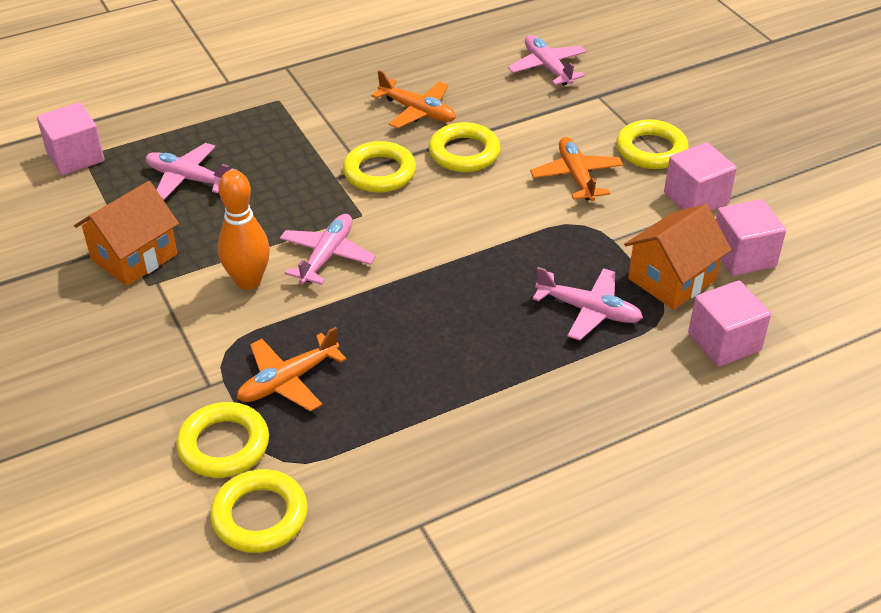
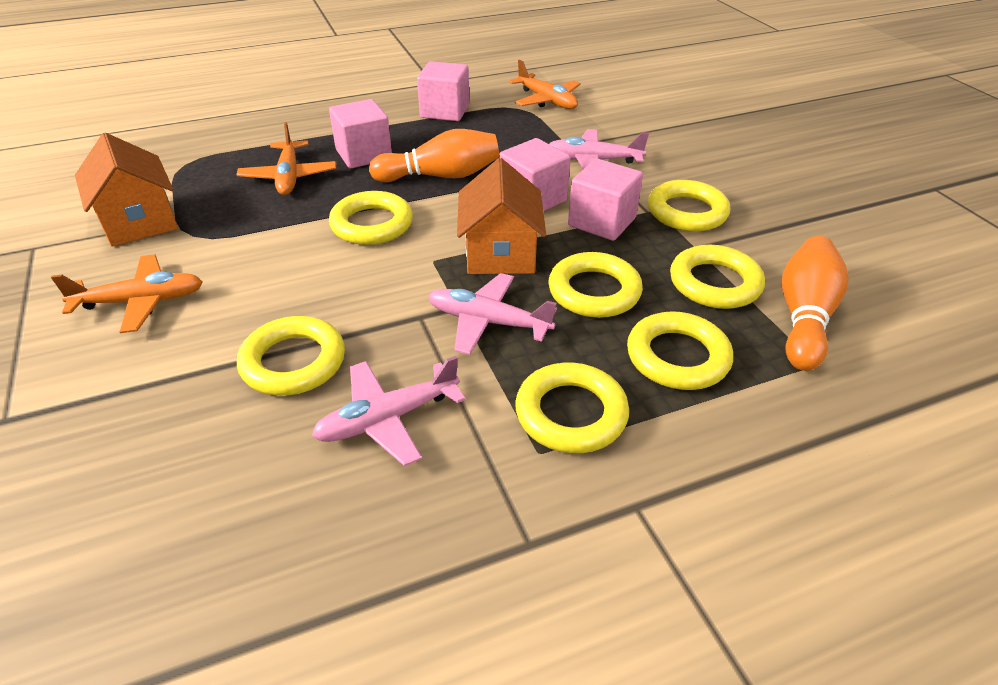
orange bowling pin: 1 -> 2
pink plane: 4 -> 3
yellow ring: 5 -> 7

